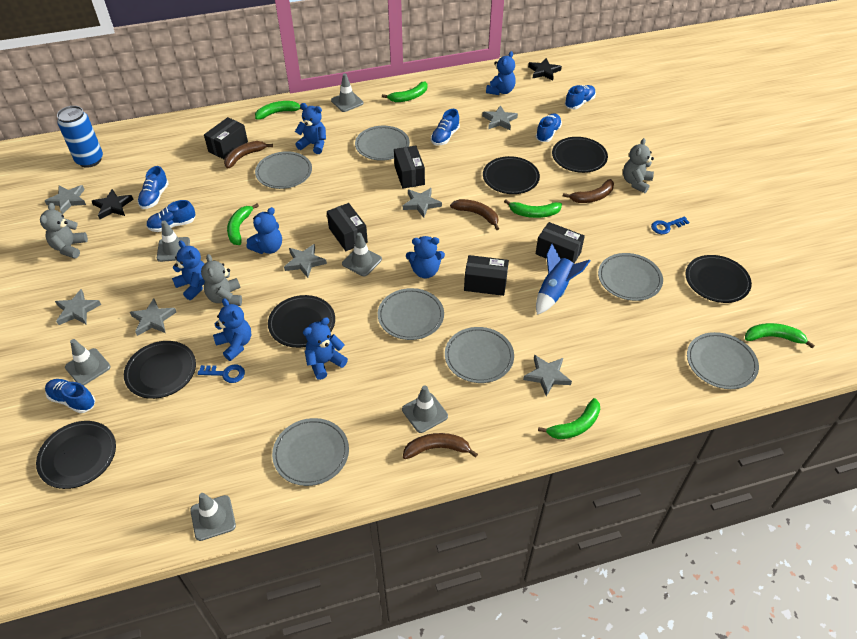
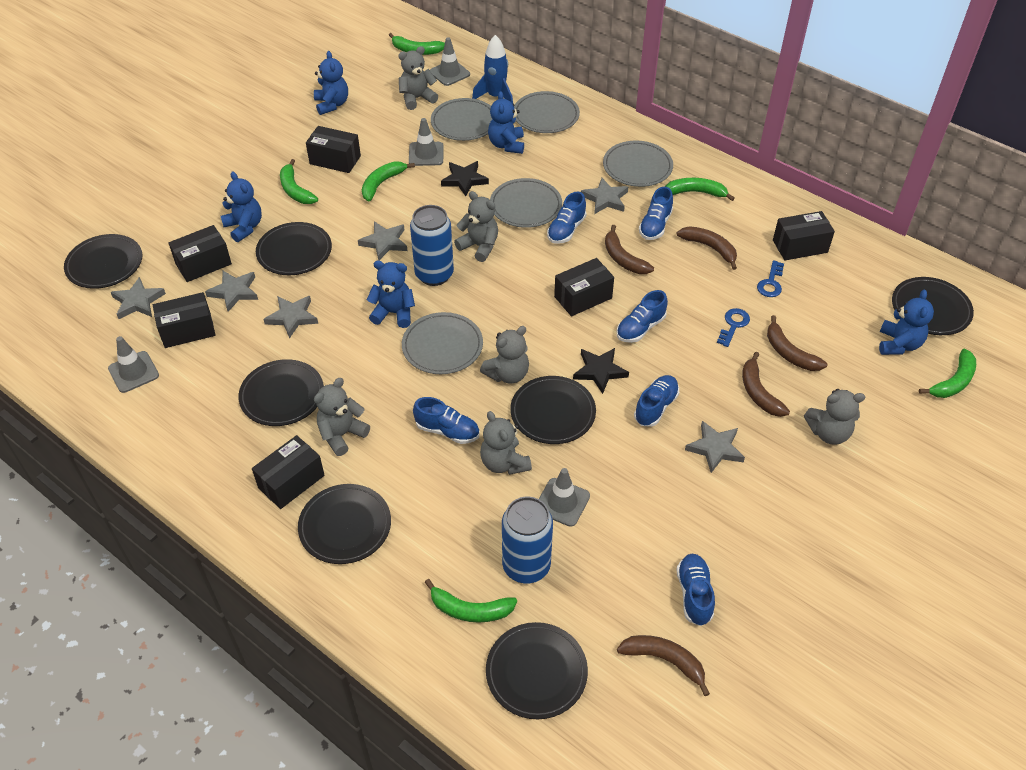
black box: 5 -> 6
black plate: 6 -> 7
blue can: 1 -> 2
blue teddy bear: 7 -> 5
brown banana: 4 -> 5
grey plate: 7 -> 5
grey star: 7 -> 6
grey teddy bear: 3 -> 6
grey traffic cone: 6 -> 4

